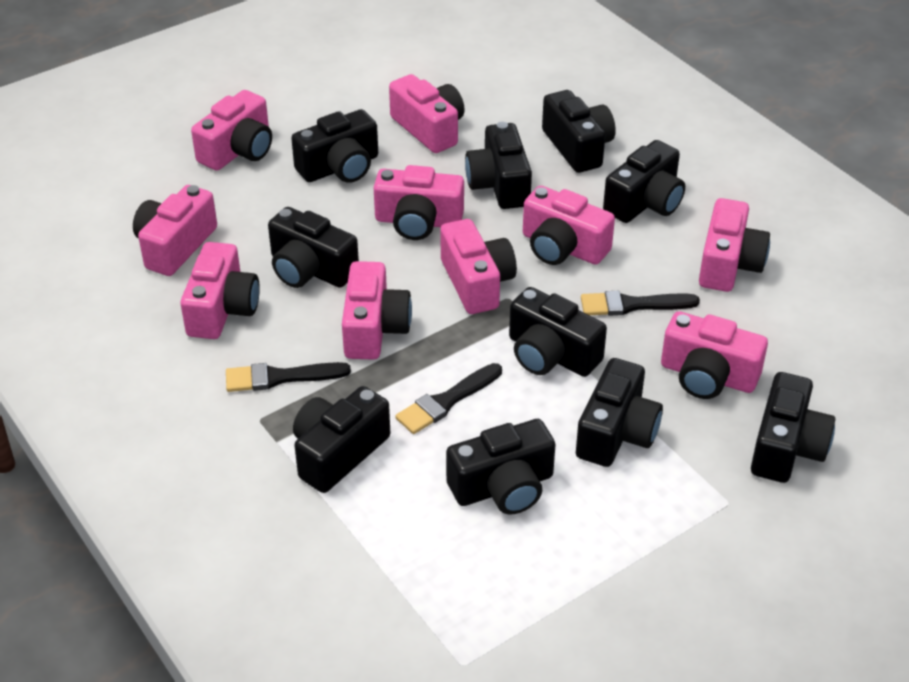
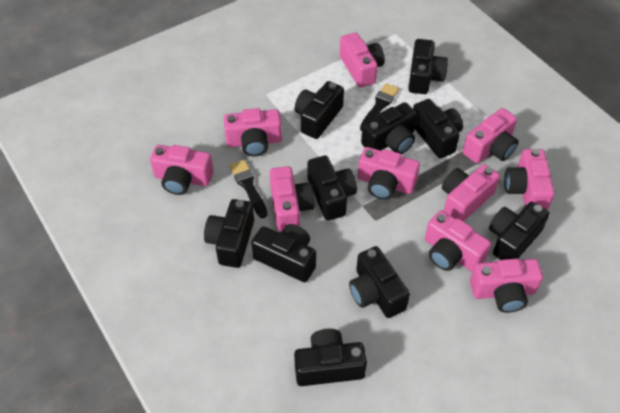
black brush: 3 -> 2

